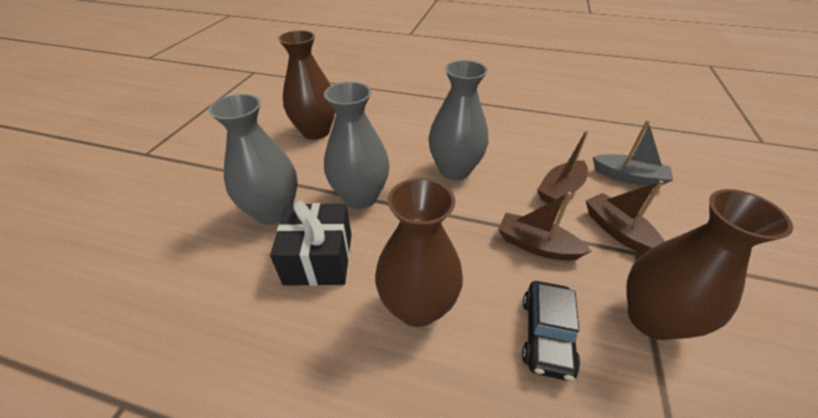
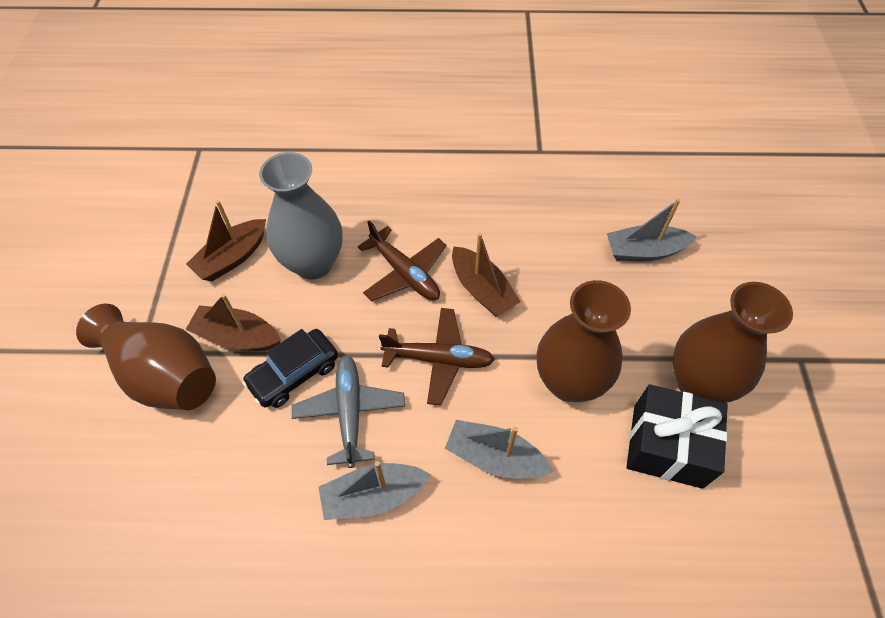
brown plane: 0 -> 2
grey boat: 1 -> 3
grey plane: 0 -> 1
grey vase: 3 -> 1

